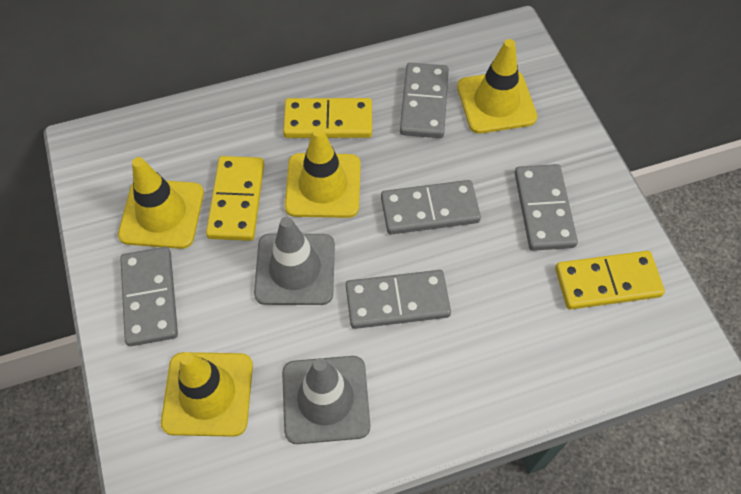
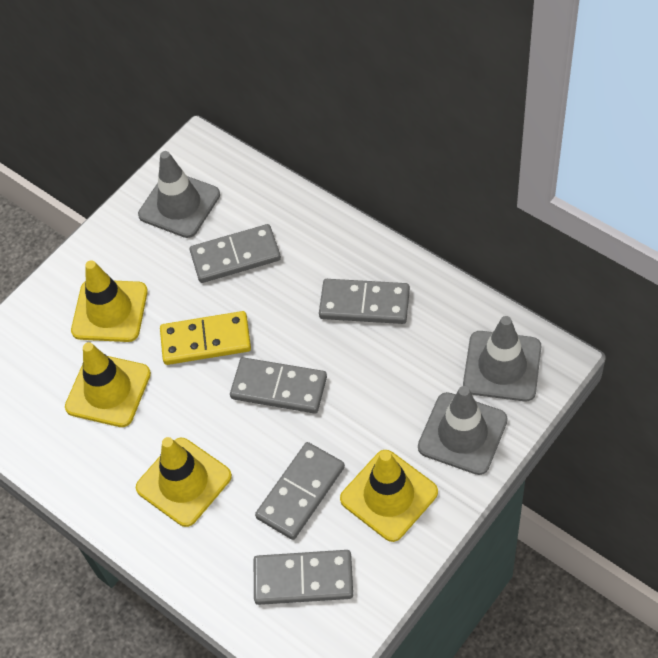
grey traffic cone: 2 -> 3
yellow domino: 3 -> 1

